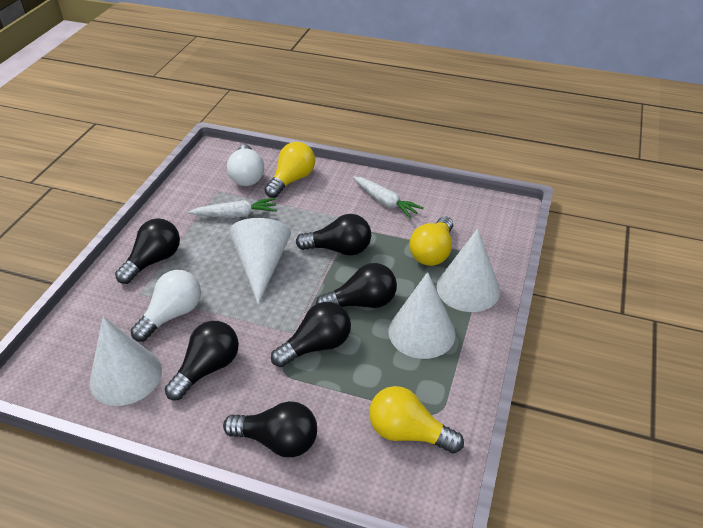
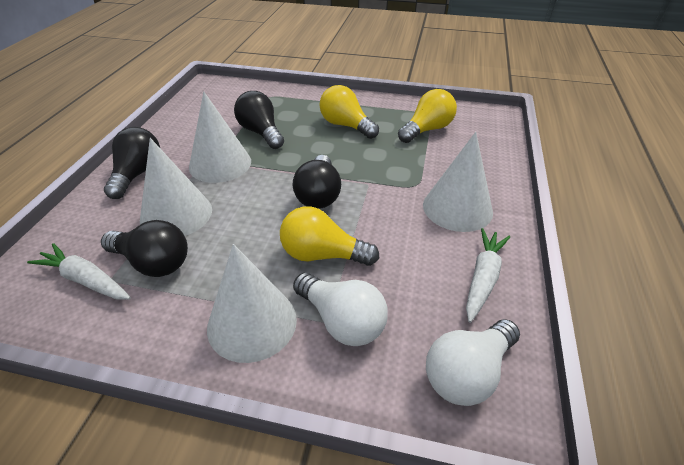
black light bulb: 6 -> 4

